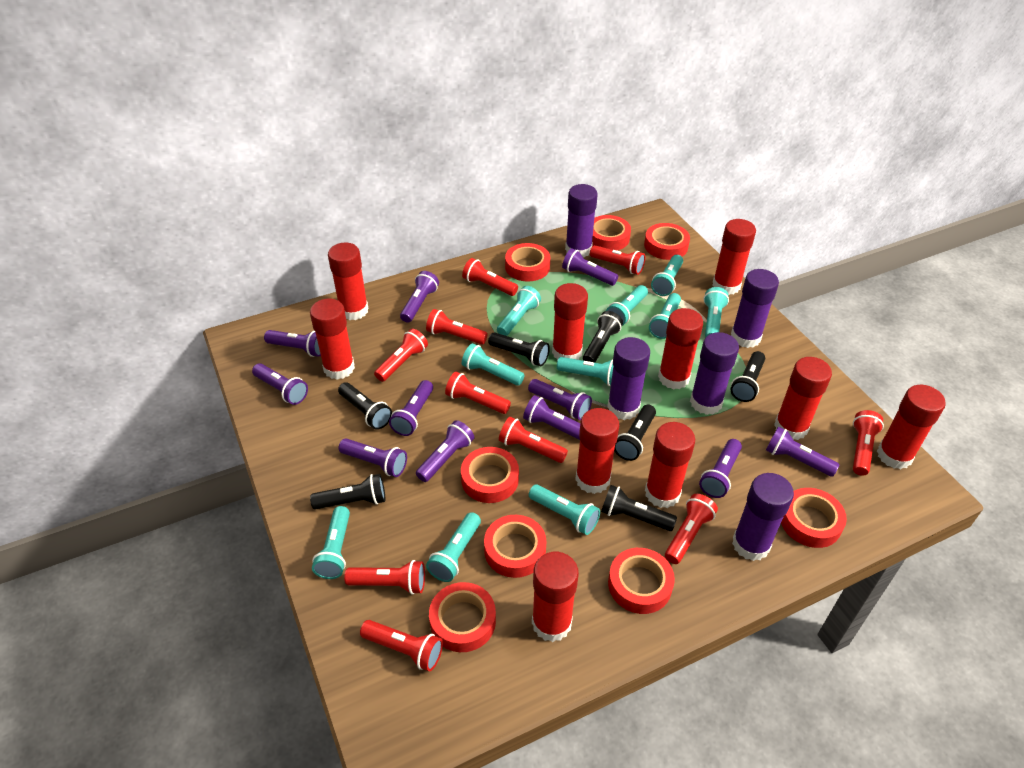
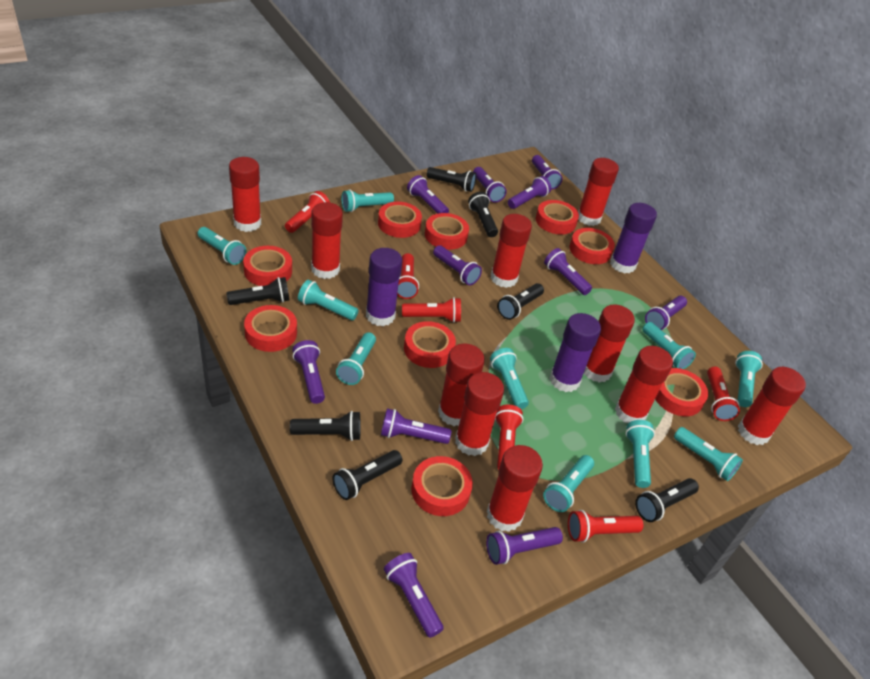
purple glue stick: 5 -> 3
red flashlight: 10 -> 6
red tape: 8 -> 9

